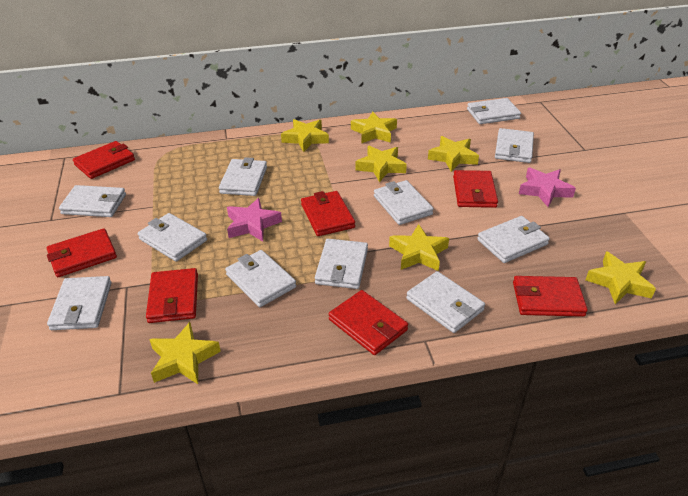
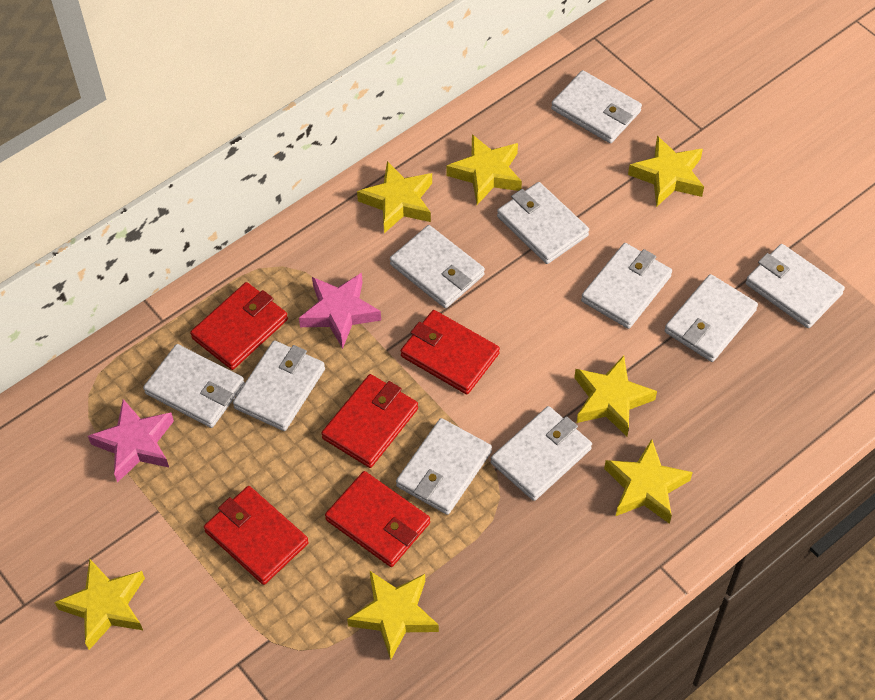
red wallet: 7 -> 5
white wallet: 11 -> 10

